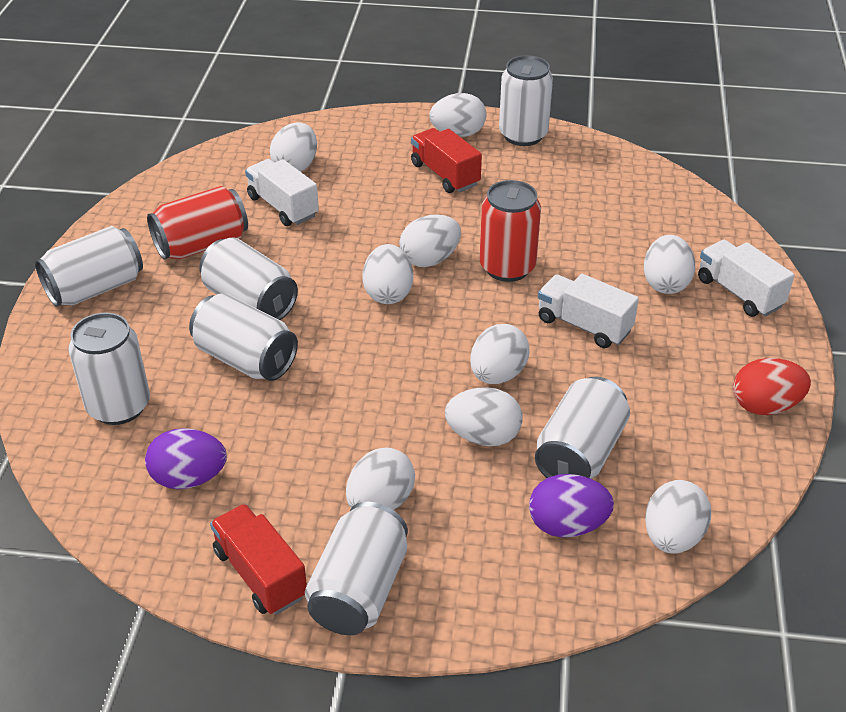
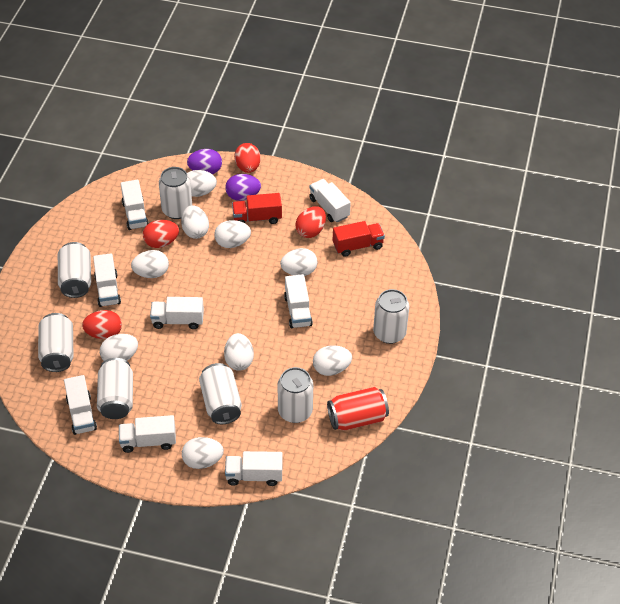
red can: 2 -> 1
red egg: 1 -> 4
white truck: 3 -> 8

